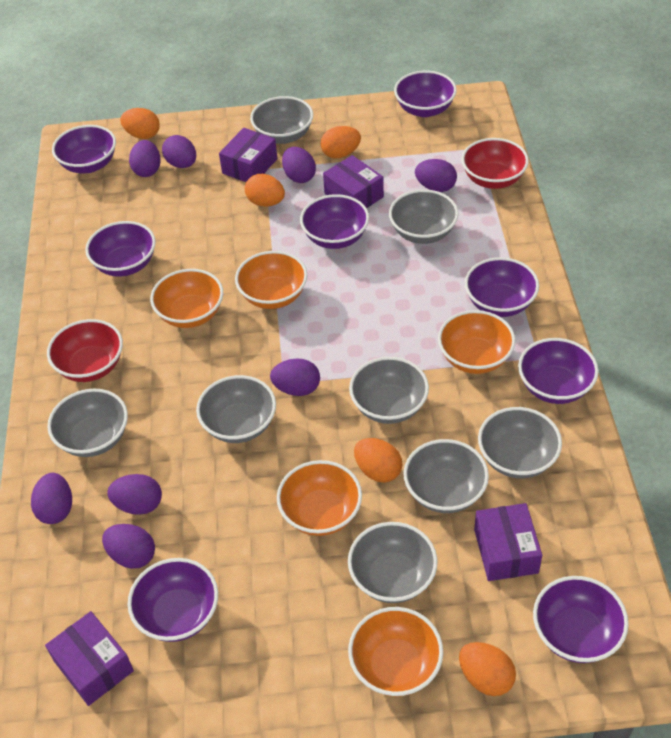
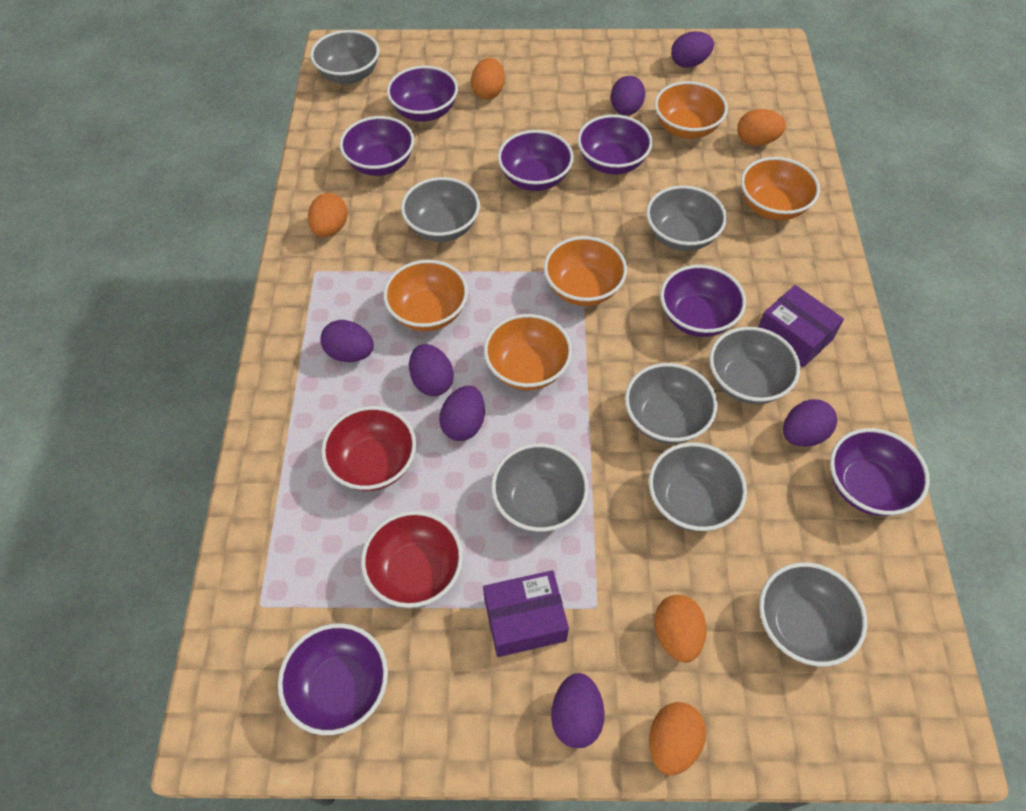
purple bowl: 8 -> 7
purple box: 4 -> 2
purple egg: 8 -> 7

